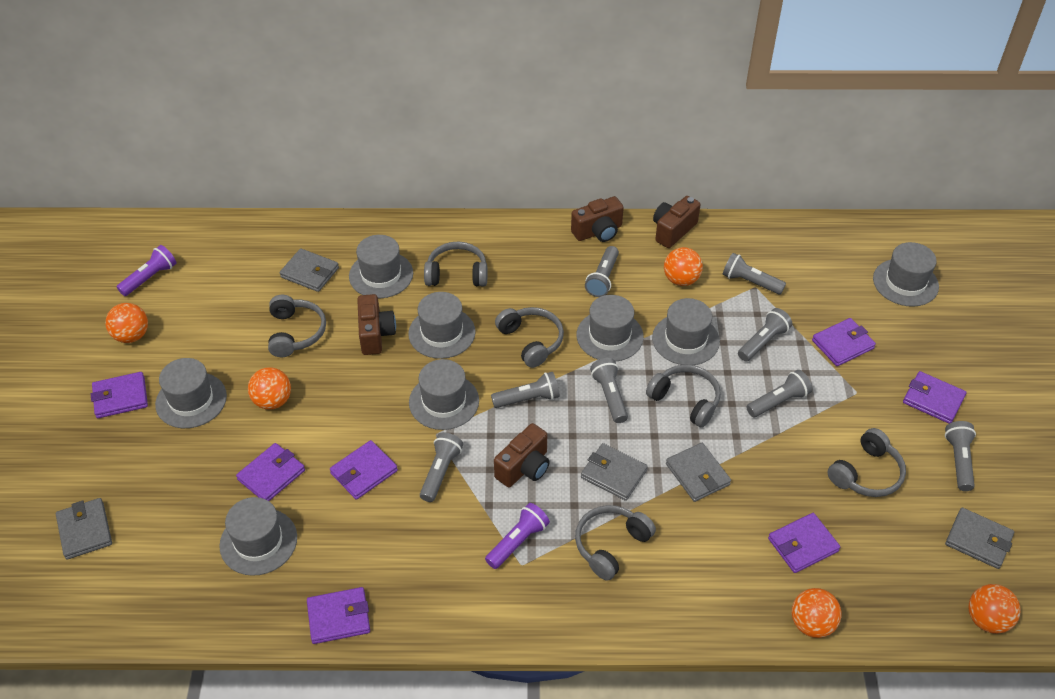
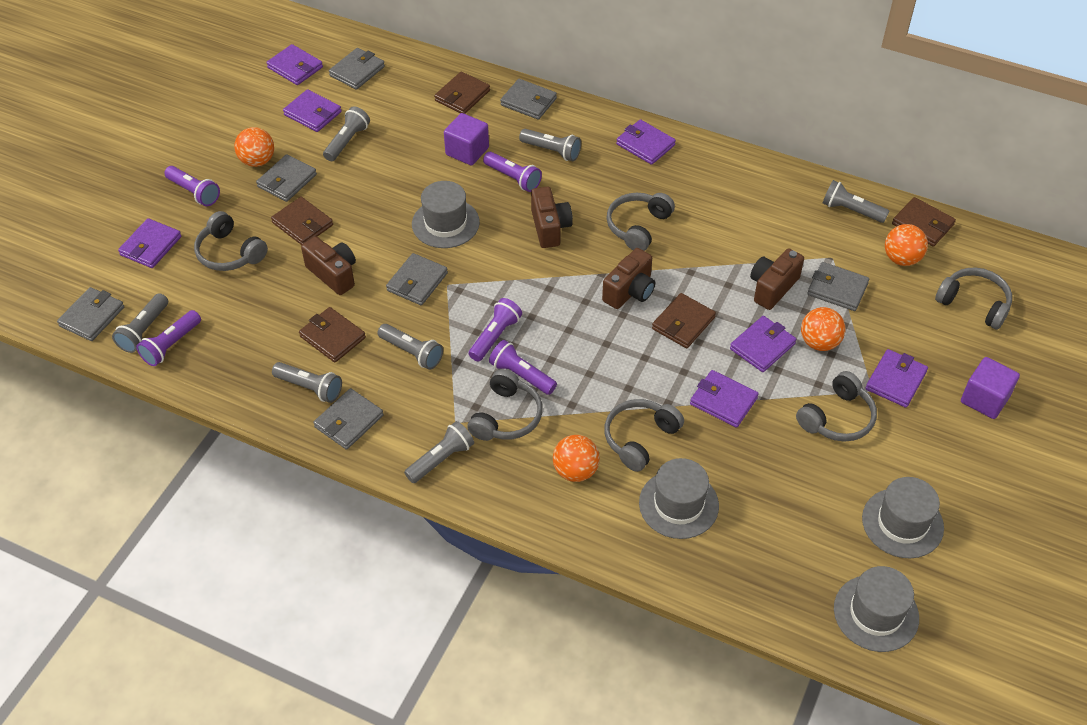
brown wallet: 0 -> 5
grey flashlight: 8 -> 7
grey hat: 8 -> 4
grey wallet: 5 -> 7
orange ball: 5 -> 4
purple cube: 0 -> 2
purple flashlight: 2 -> 5

